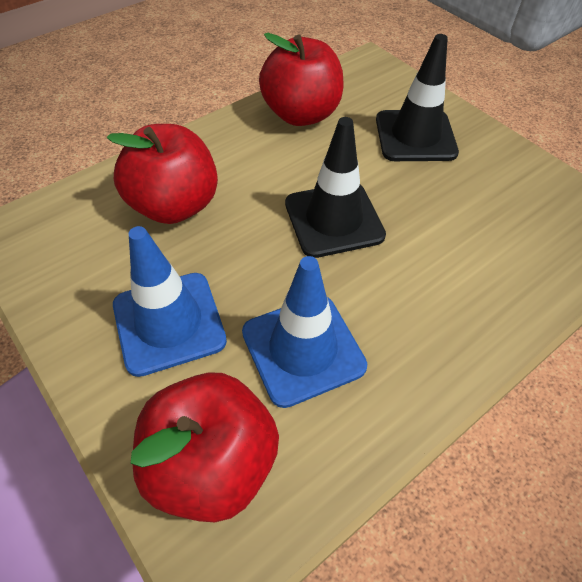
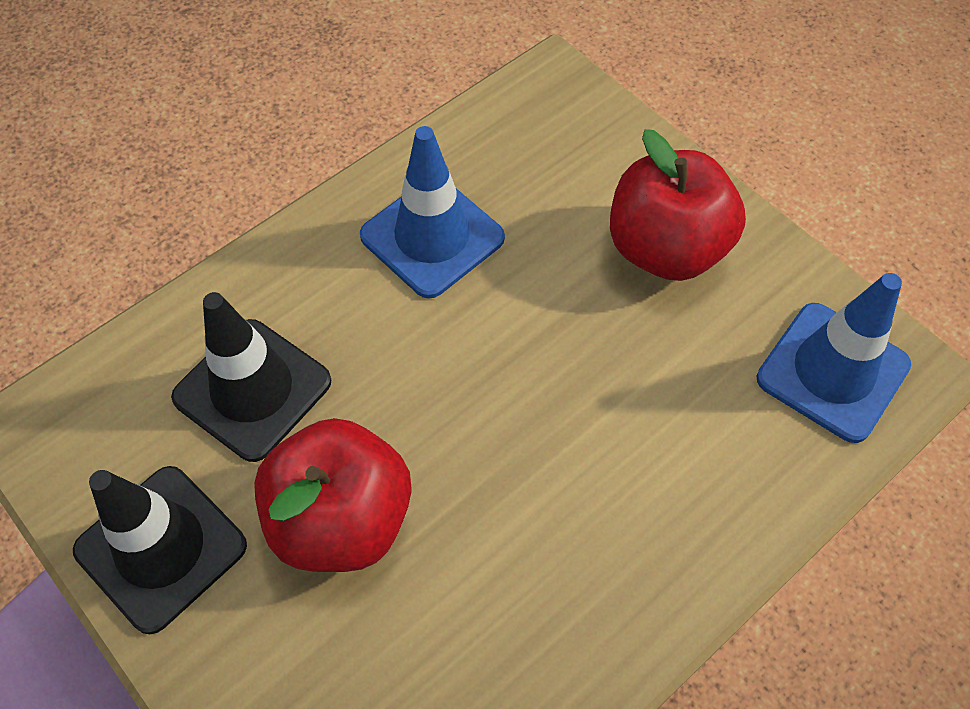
red apple: 3 -> 2

